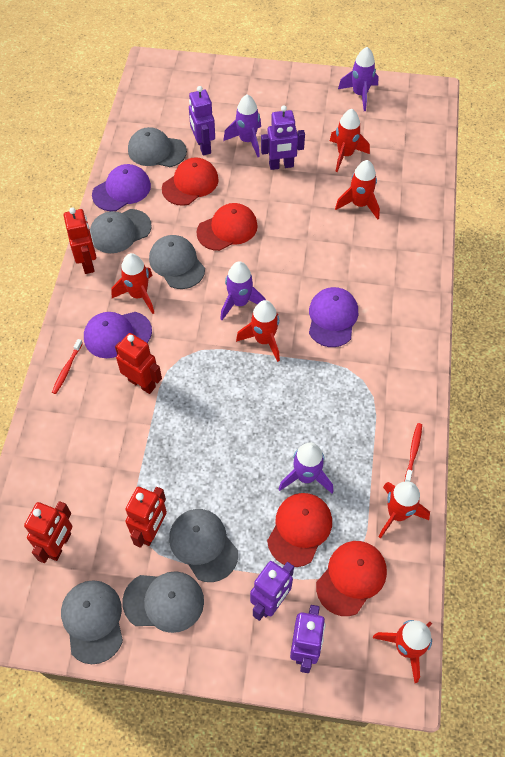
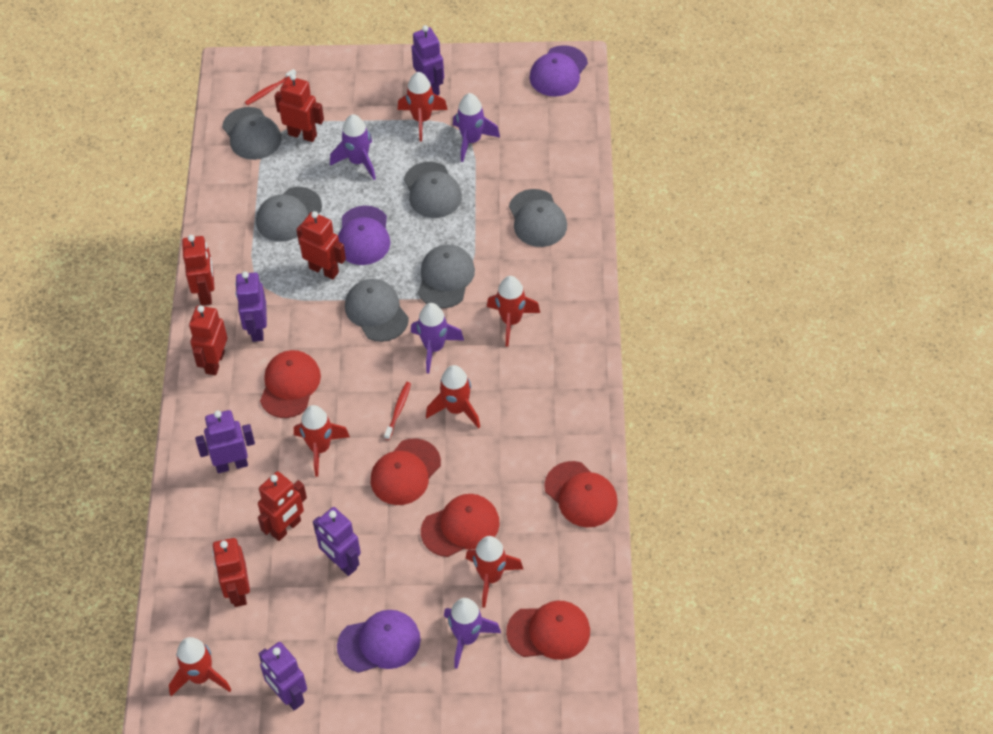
purple robot: 4 -> 5
red cap: 4 -> 5
red robot: 4 -> 6

